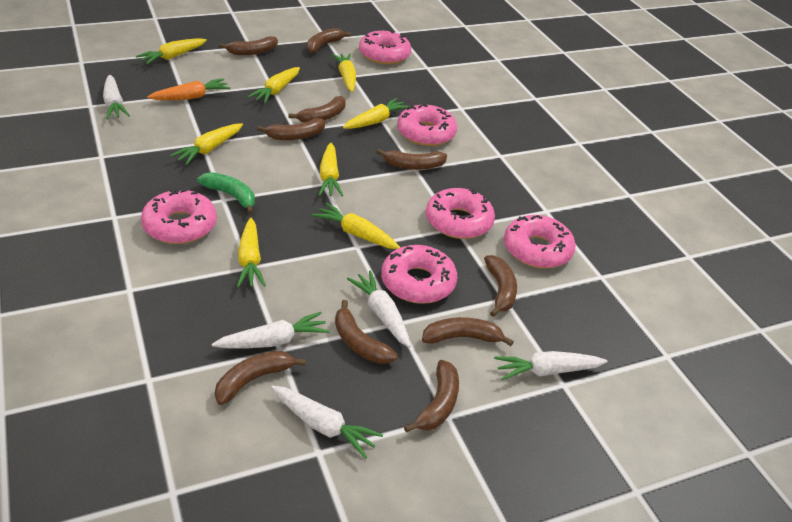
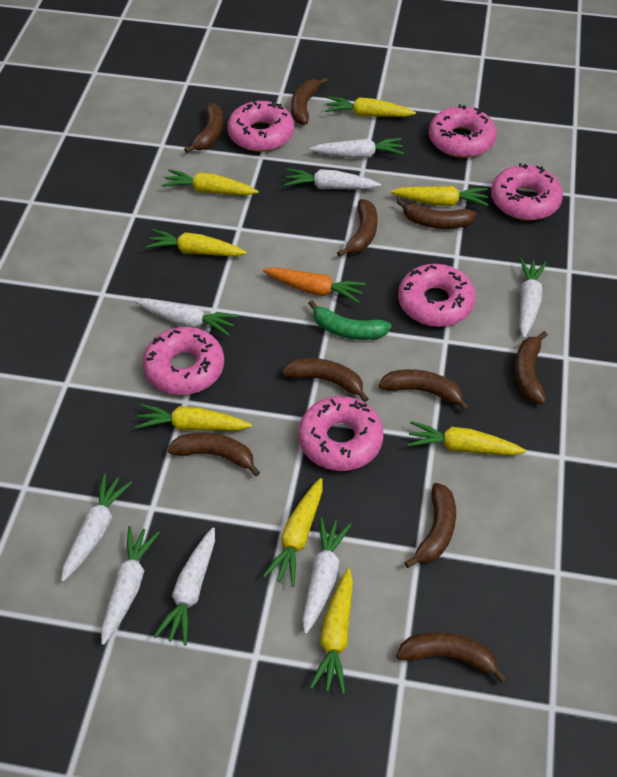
white carrot: 5 -> 8

